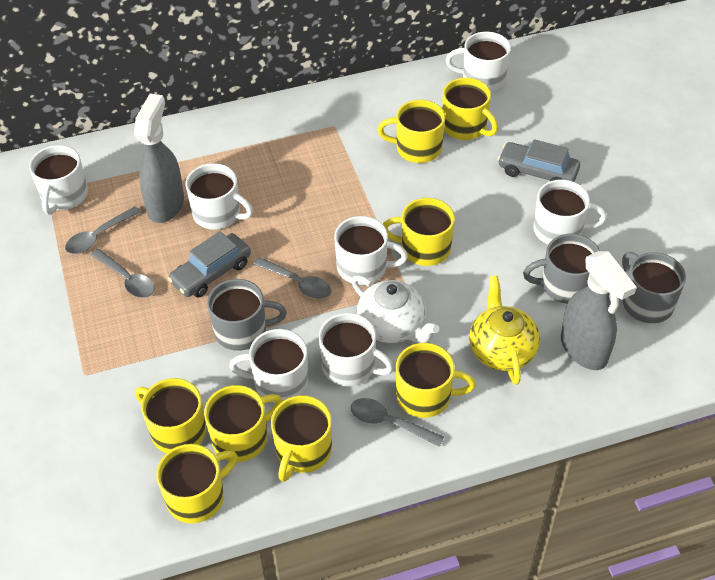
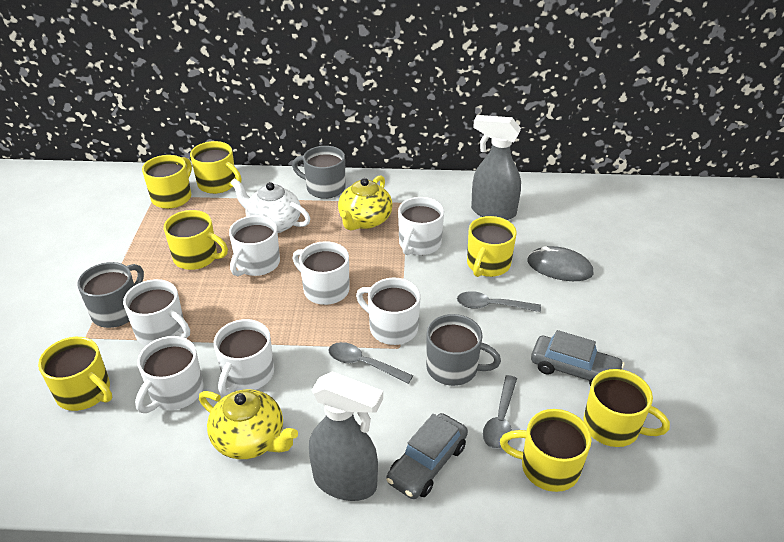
grey mouse: 0 -> 1
grey spoon: 4 -> 3
yellow mug: 8 -> 7
yellow teapot: 1 -> 2

